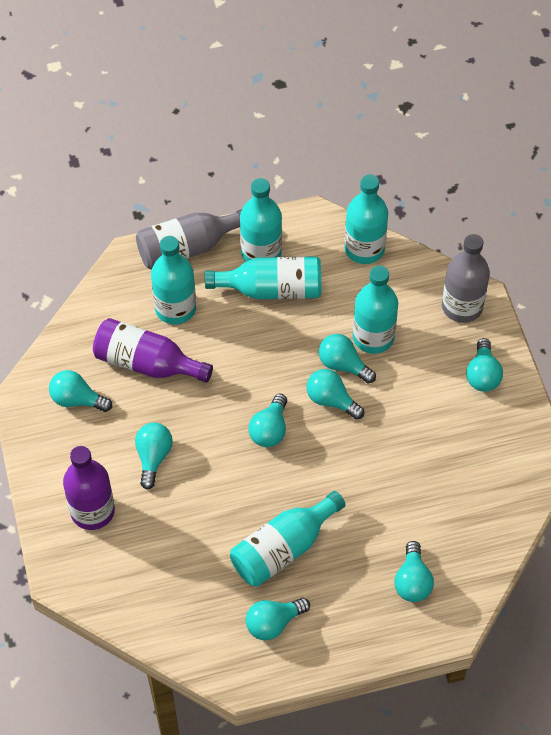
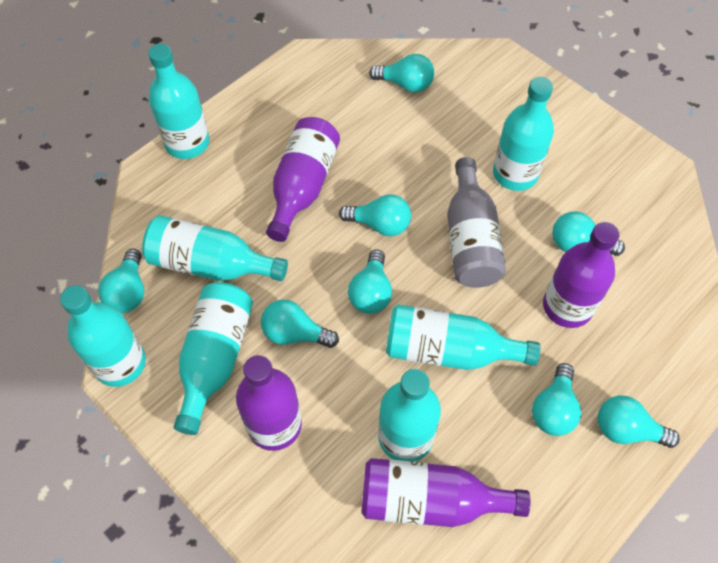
grey bottle: 2 -> 1
purple bottle: 2 -> 4
turquoise bottle: 6 -> 7

